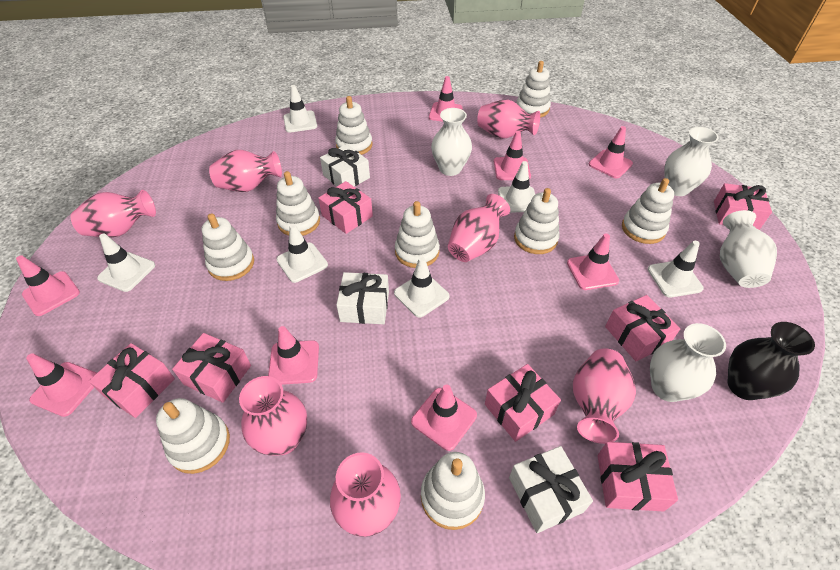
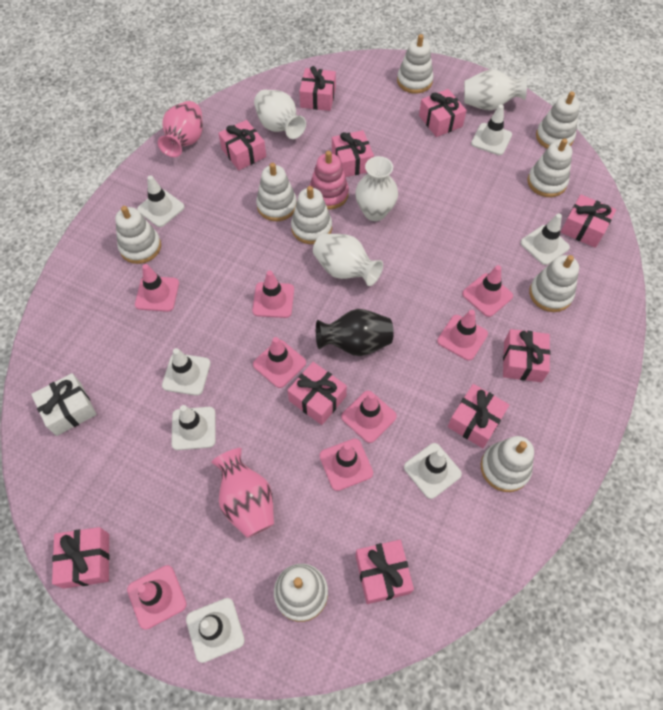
pink gift: 7 -> 10
pink stacking toy: 0 -> 1
pink vase: 7 -> 2
white gift: 3 -> 1
white traffic cone: 6 -> 7

